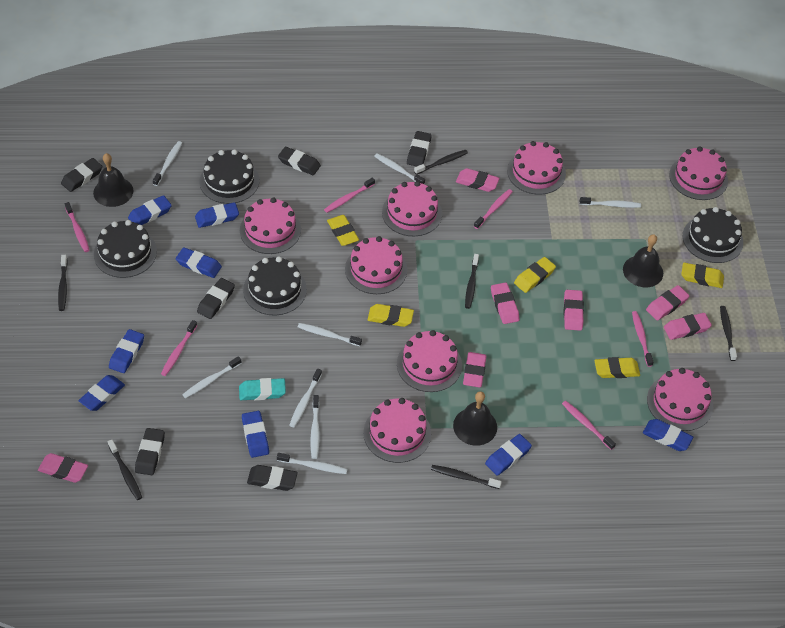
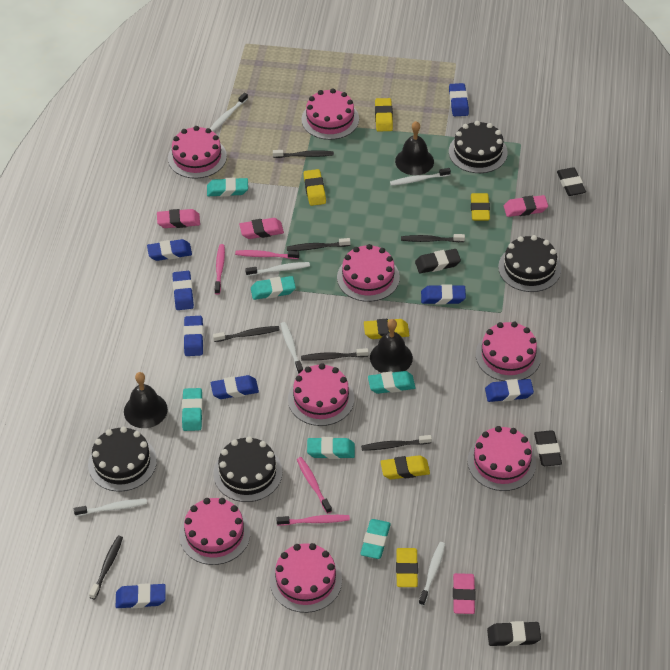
black eraser: 6 -> 4
black toothbrush: 6 -> 7
pink eraser: 7 -> 4
pink toothbrush: 6 -> 4
turquoise eraser: 1 -> 6
white toothbrush: 8 -> 6
yellow eraser: 5 -> 6

